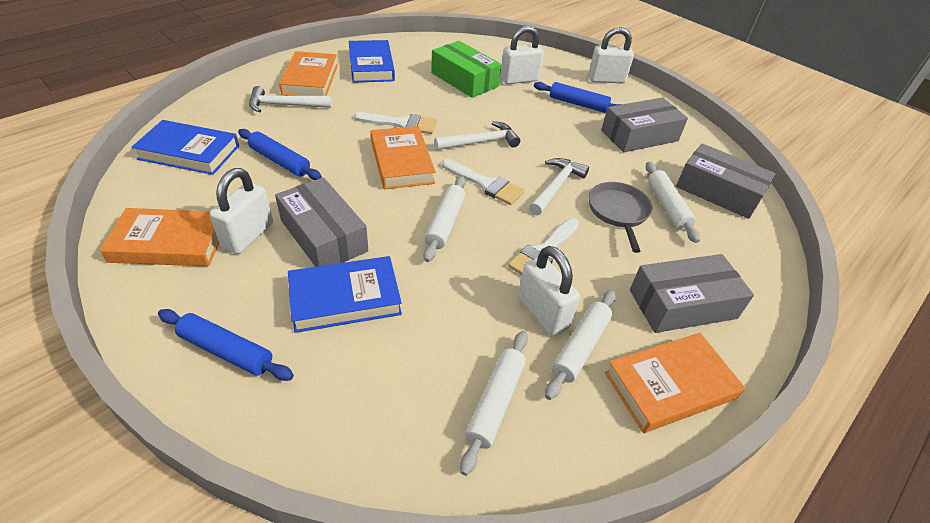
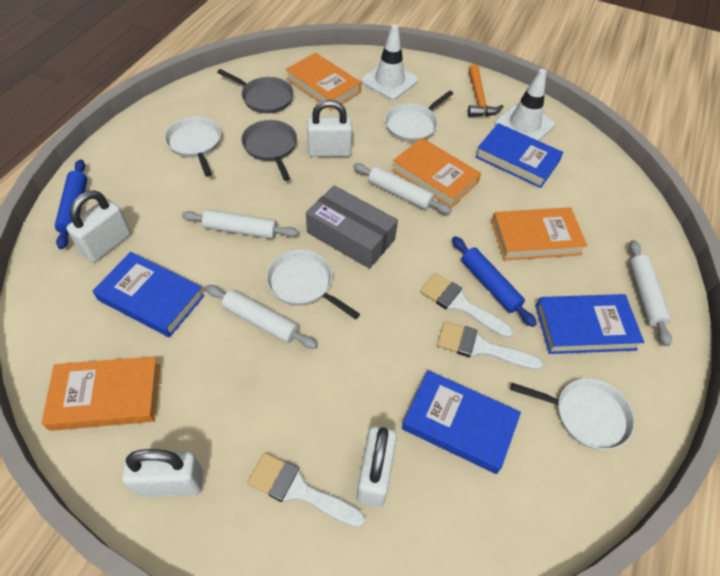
blue book: 3 -> 4
blue rolling pin: 3 -> 2
green box: 1 -> 0
grey box: 4 -> 1
grey pan: 1 -> 2
orange hammer: 0 -> 1
white hammer: 3 -> 0
white pan: 0 -> 4
white traffic cone: 0 -> 2

